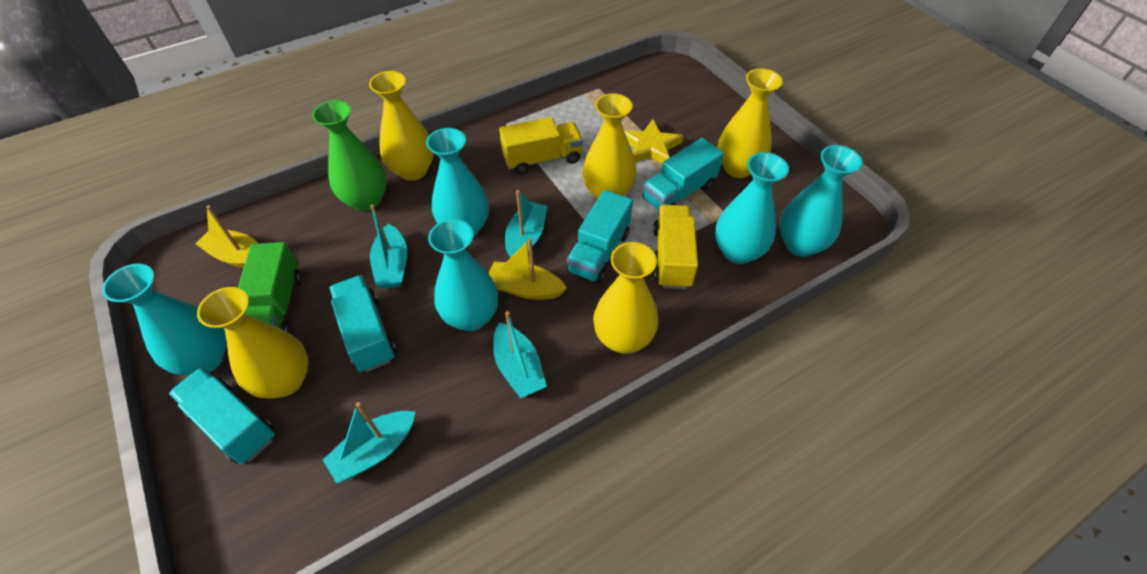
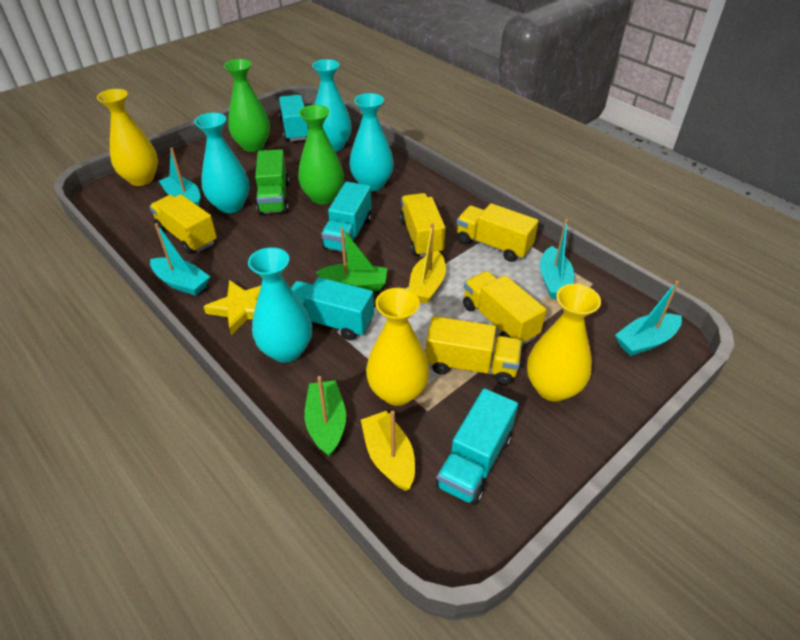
green boat: 0 -> 2
green vase: 1 -> 2
turquoise vase: 5 -> 4
yellow truck: 2 -> 5
yellow vase: 5 -> 3

